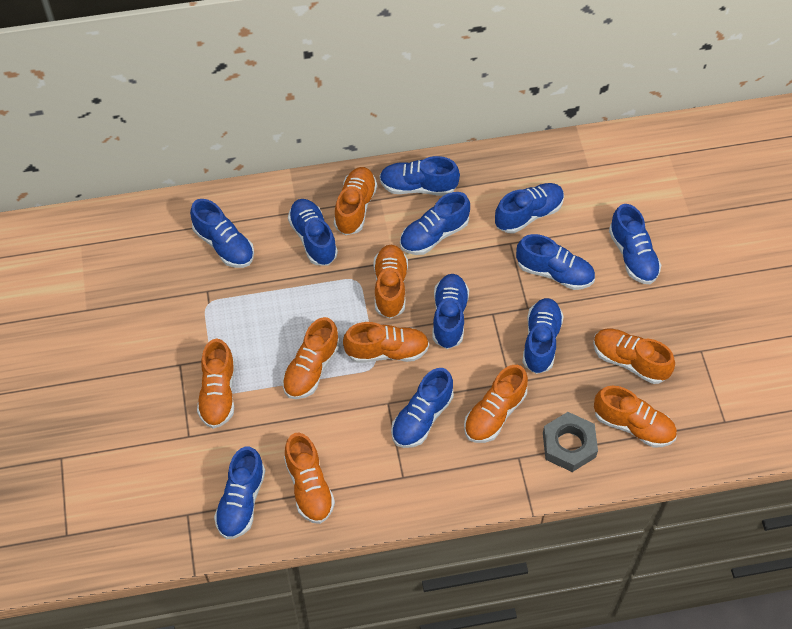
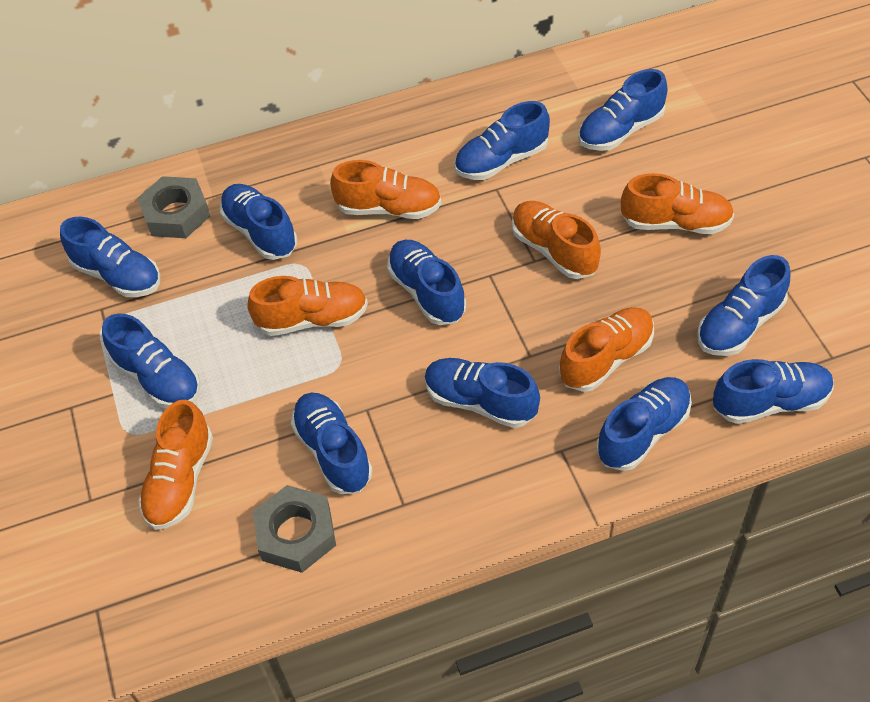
grey nut: 1 -> 2
orange shoe: 9 -> 6

